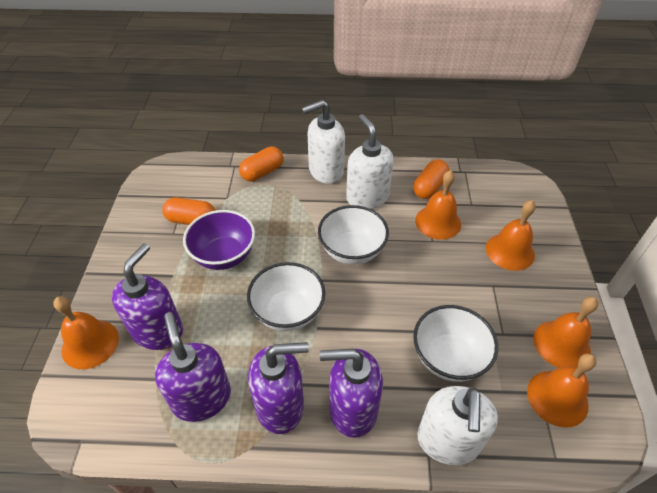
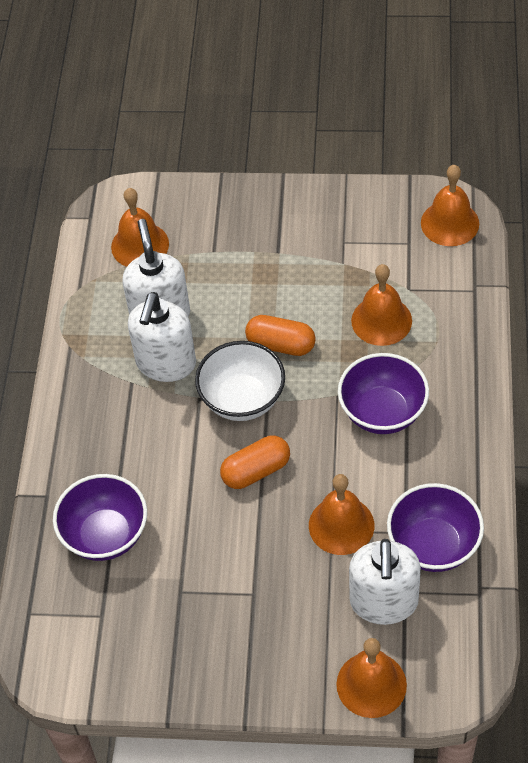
orange capsule: 3 -> 2
purple bowl: 1 -> 3
purple soap dispenser: 4 -> 0
white bowl: 3 -> 1

